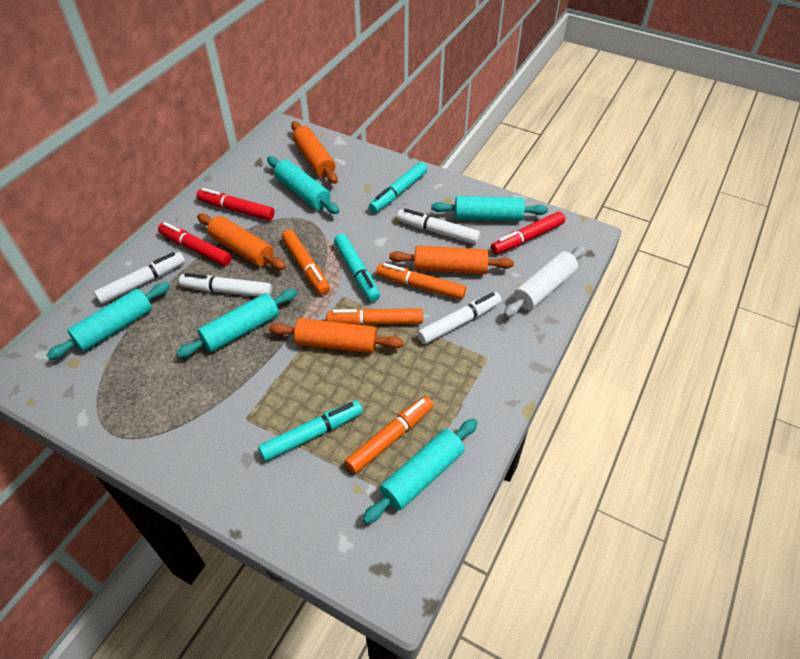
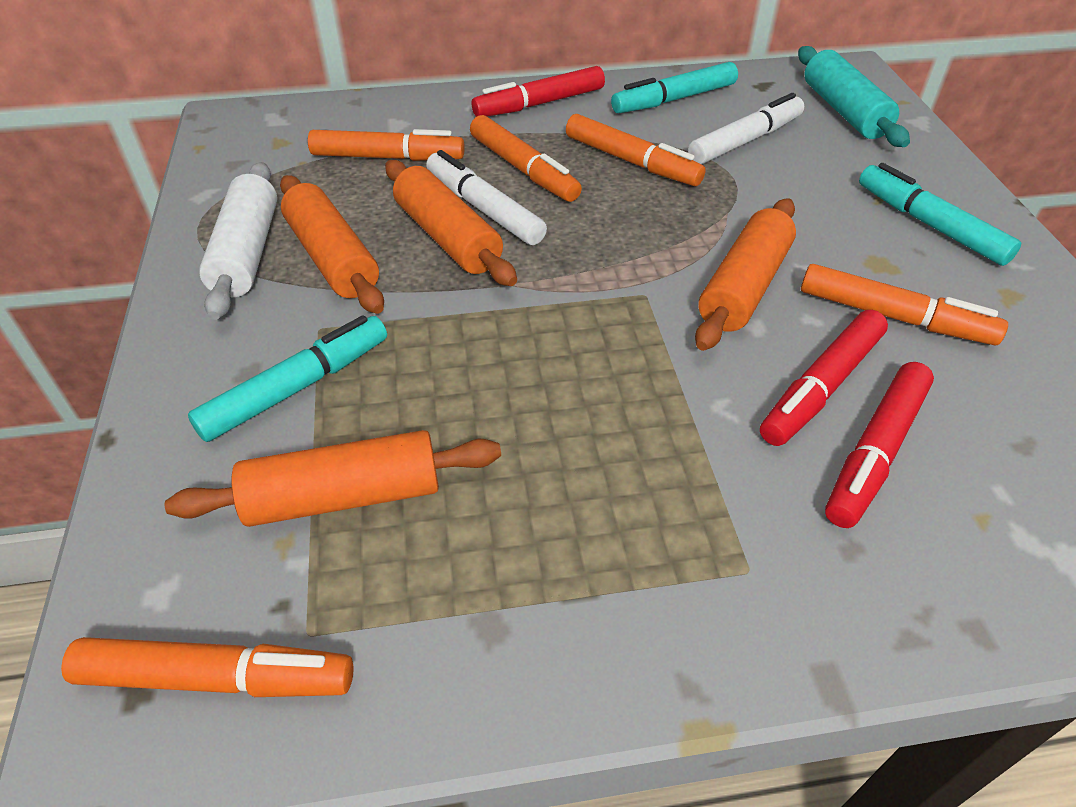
orange marker: 4 -> 5
turquoise rolling pin: 5 -> 1
white marker: 4 -> 2

